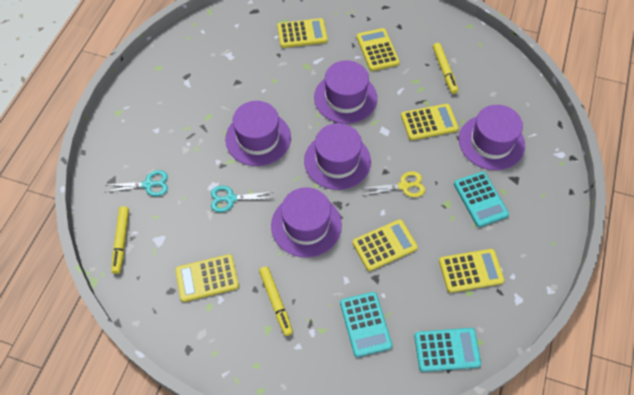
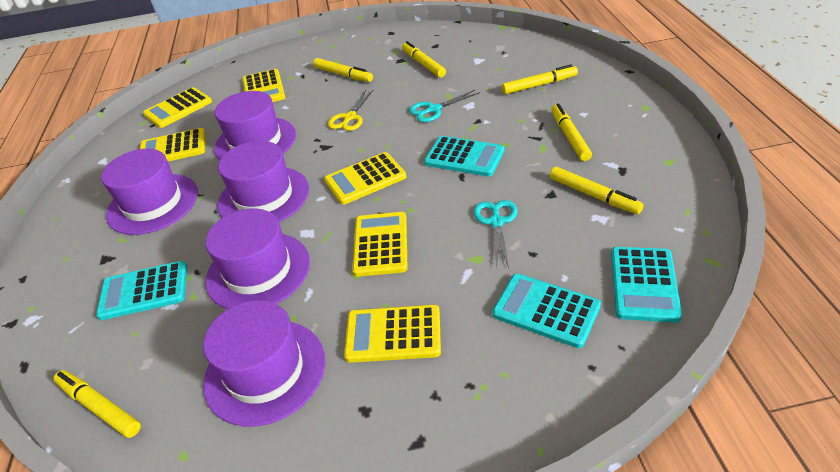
turquoise calculator: 3 -> 4
yellow marker: 3 -> 6

